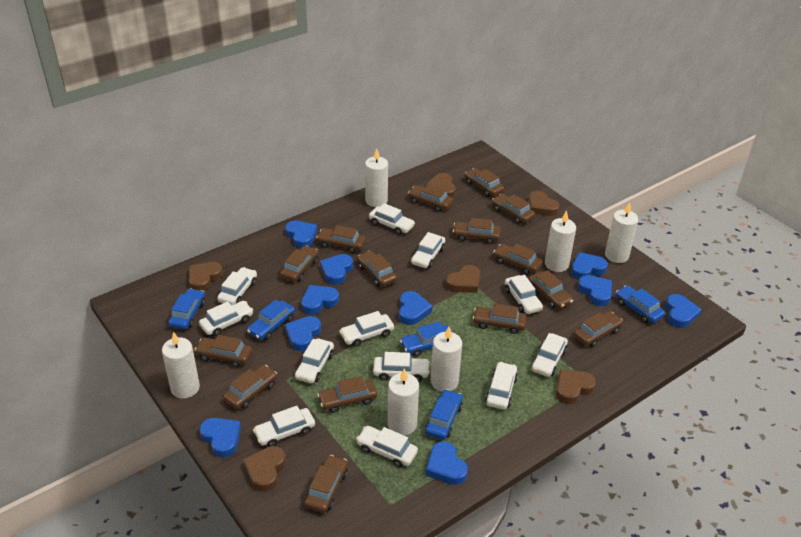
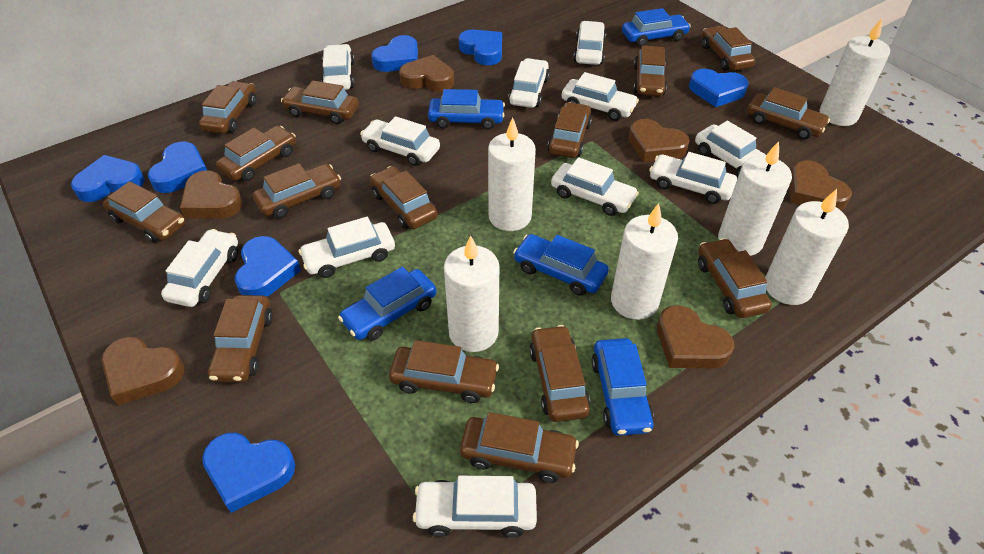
blue heart: 10 -> 7
white car: 12 -> 11

